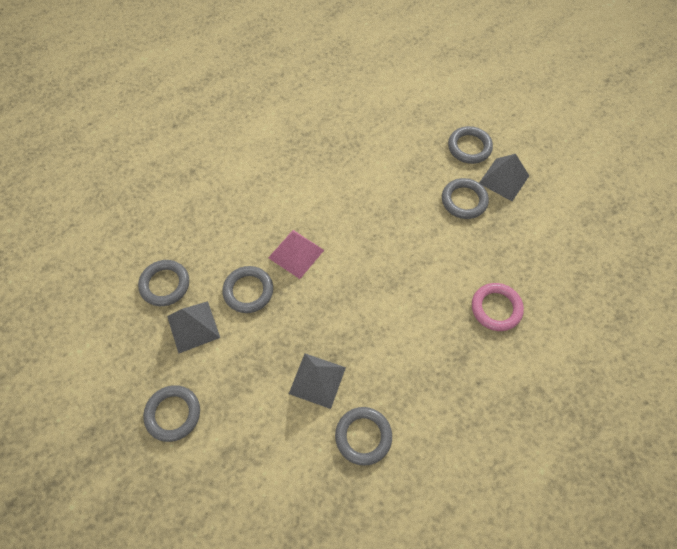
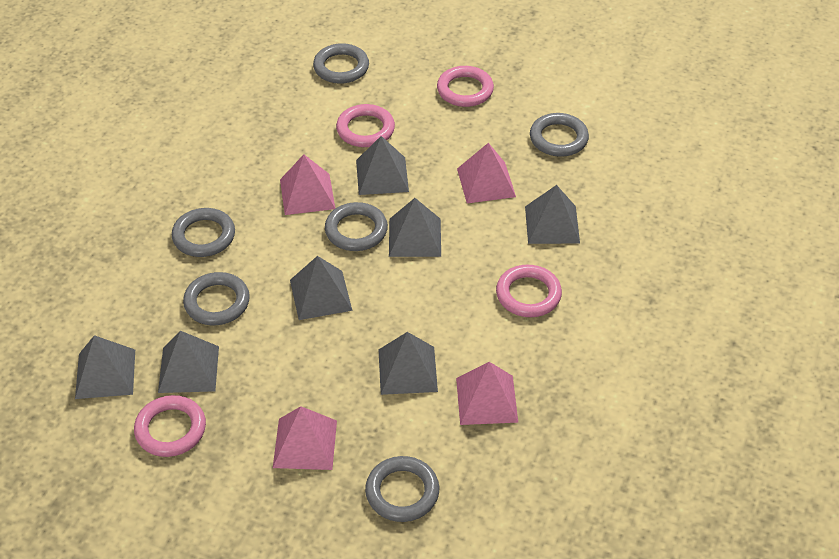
grey pyramid: 3 -> 7
pink pyramid: 1 -> 4
pink ring: 1 -> 4

